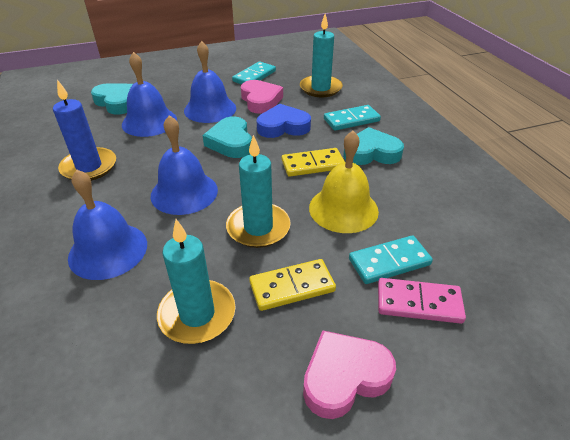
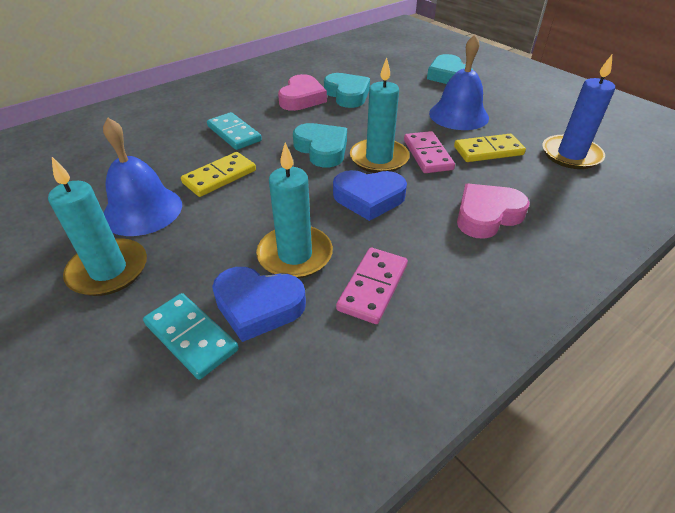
blue bell: 4 -> 2
blue heart: 1 -> 2
pink domino: 1 -> 2
turquoise domino: 3 -> 2
yellow bell: 1 -> 0

